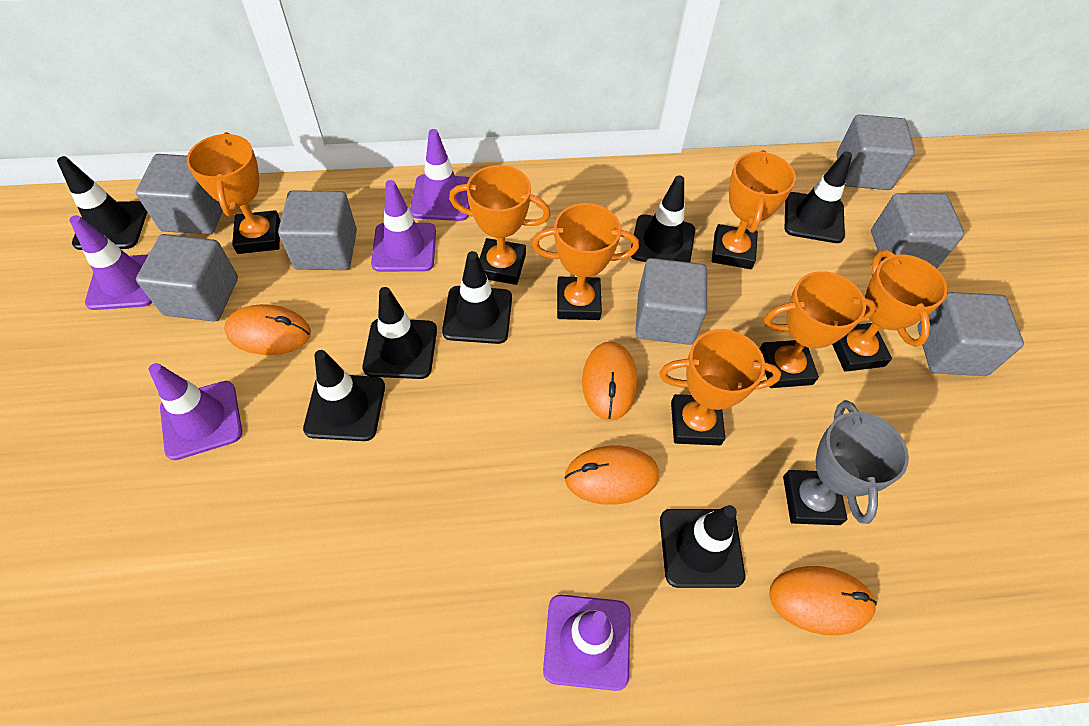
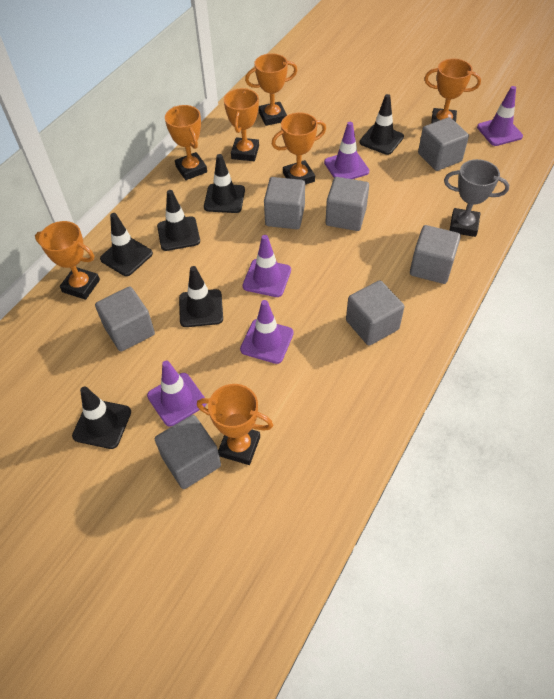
black traffic cone: 7 -> 6
orange mouse: 4 -> 0

